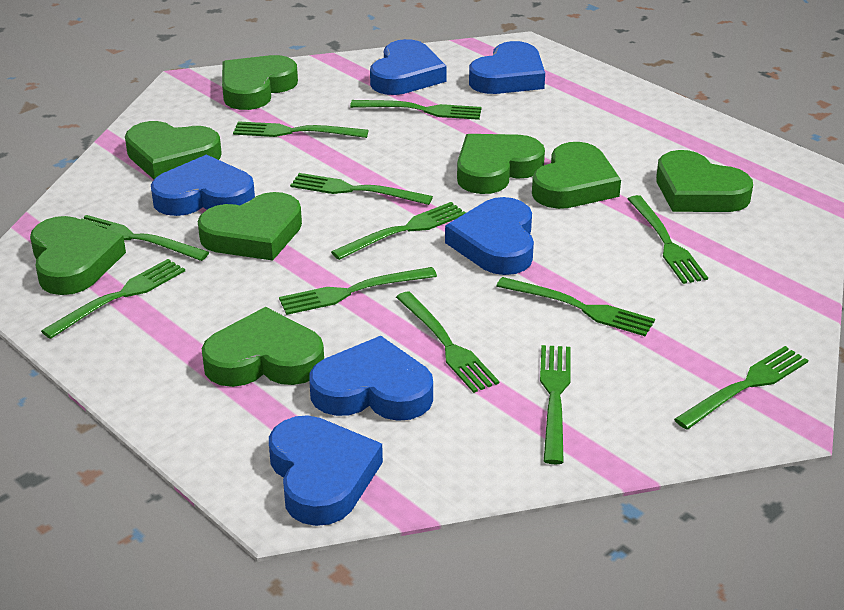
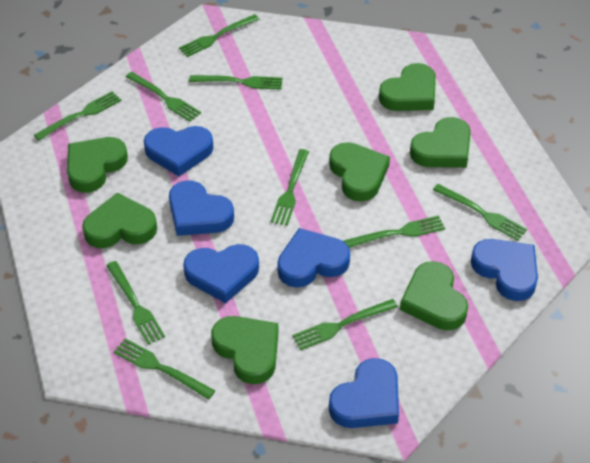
green fork: 12 -> 10
green heart: 8 -> 7

